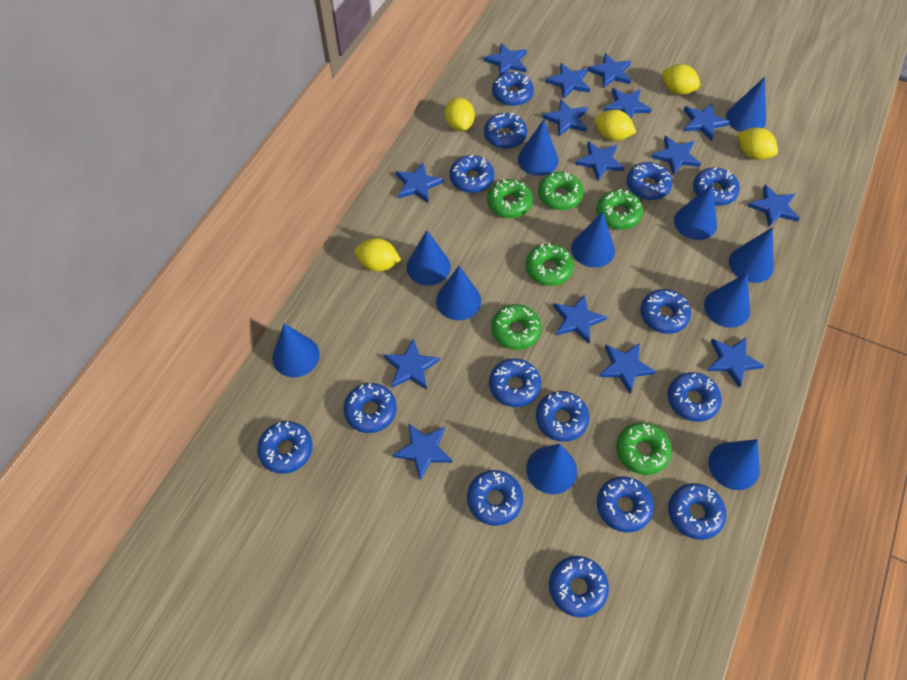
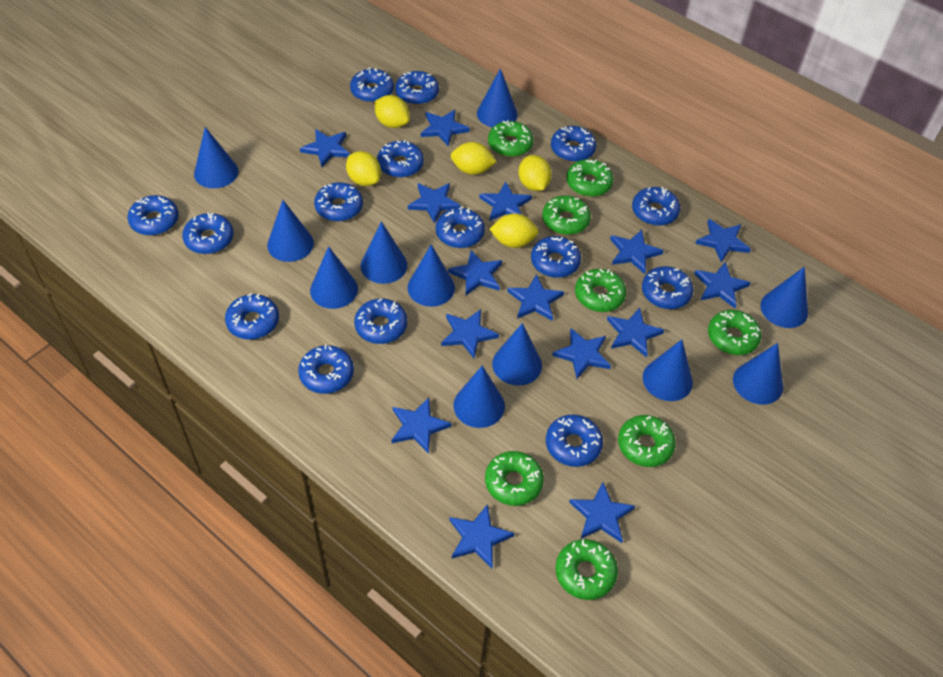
green donut: 6 -> 8

